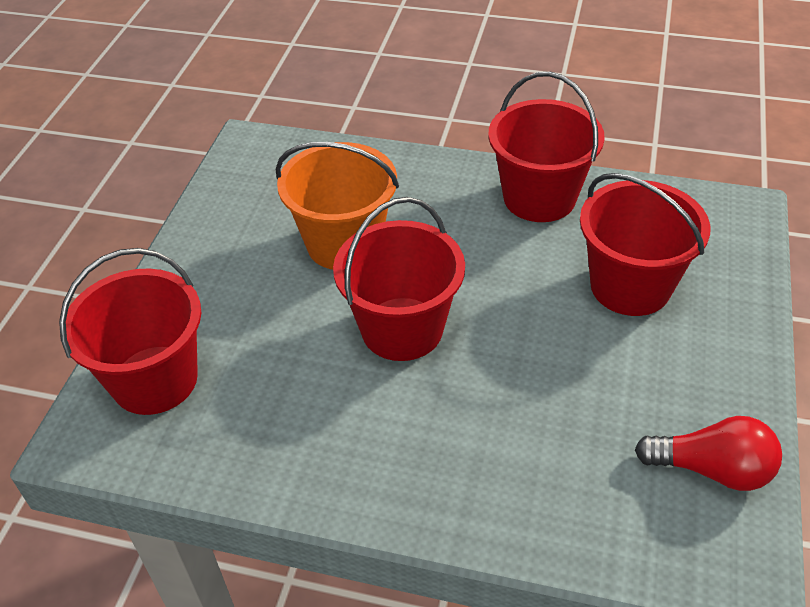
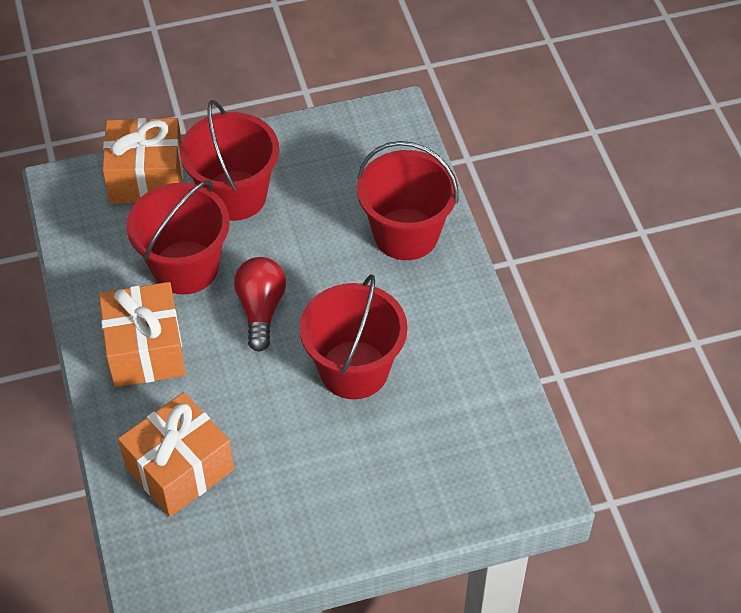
orange bucket: 1 -> 0
orange gift: 0 -> 3

